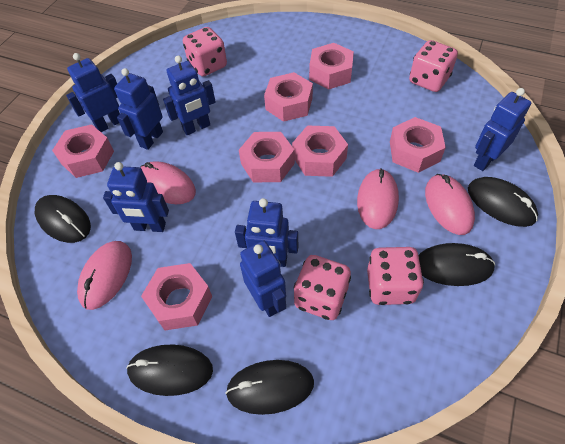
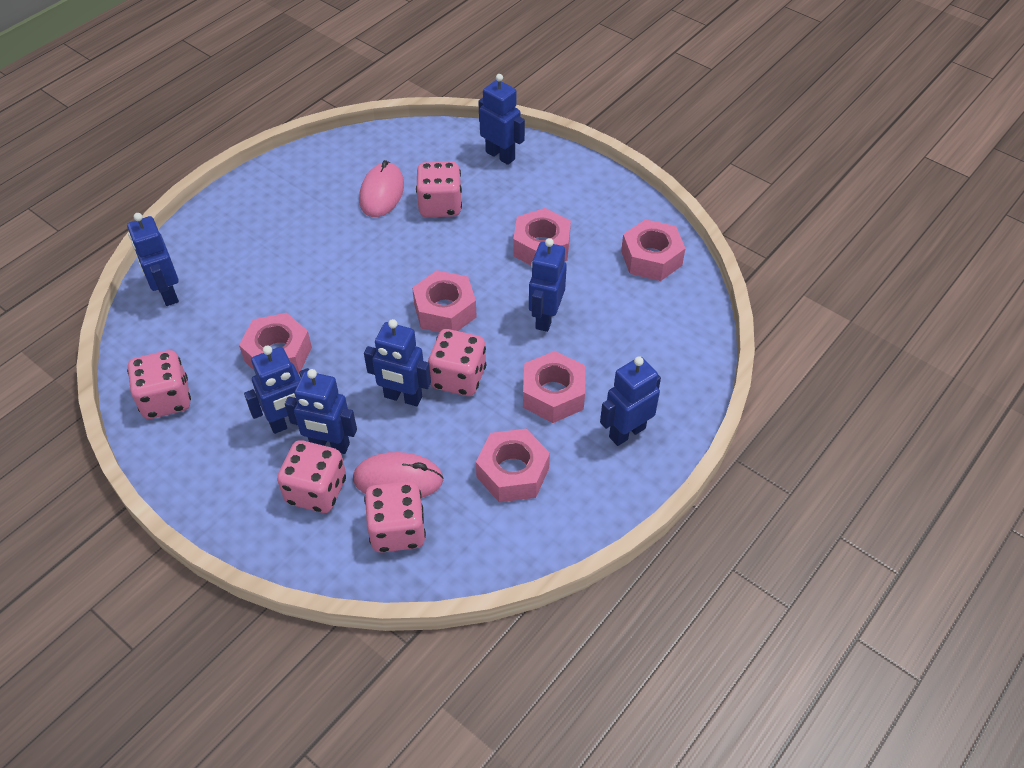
black mouse: 5 -> 0
pink dice: 4 -> 5
pink mouse: 4 -> 2
pink nut: 7 -> 6

